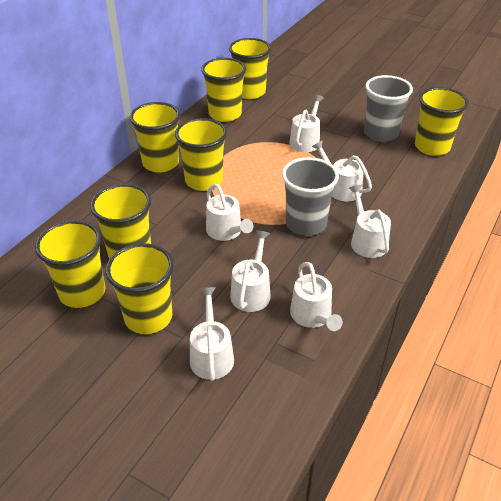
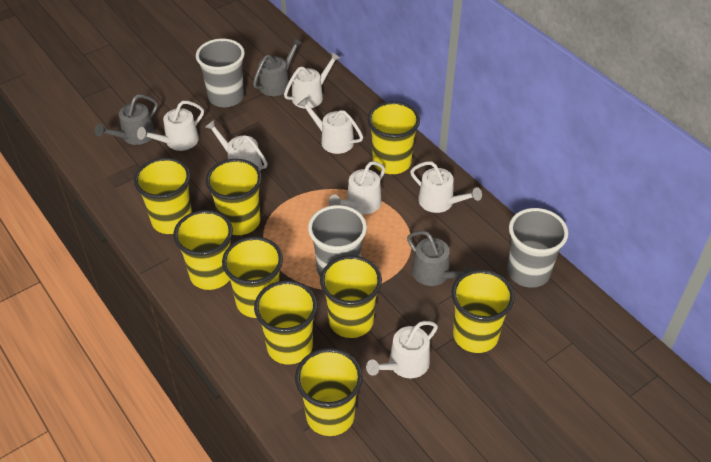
grey cup: 2 -> 3
grey watering can: 0 -> 3
yellow cup: 8 -> 9

